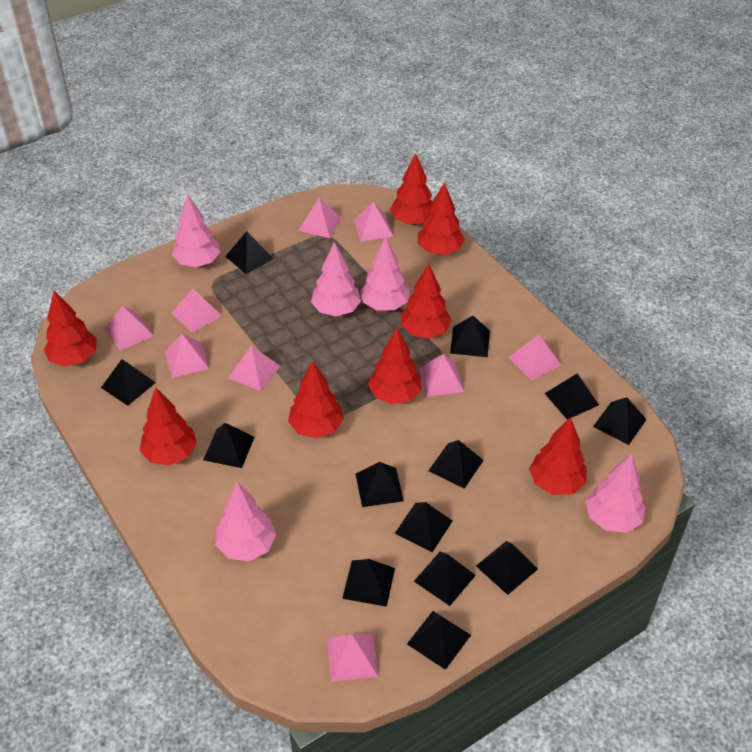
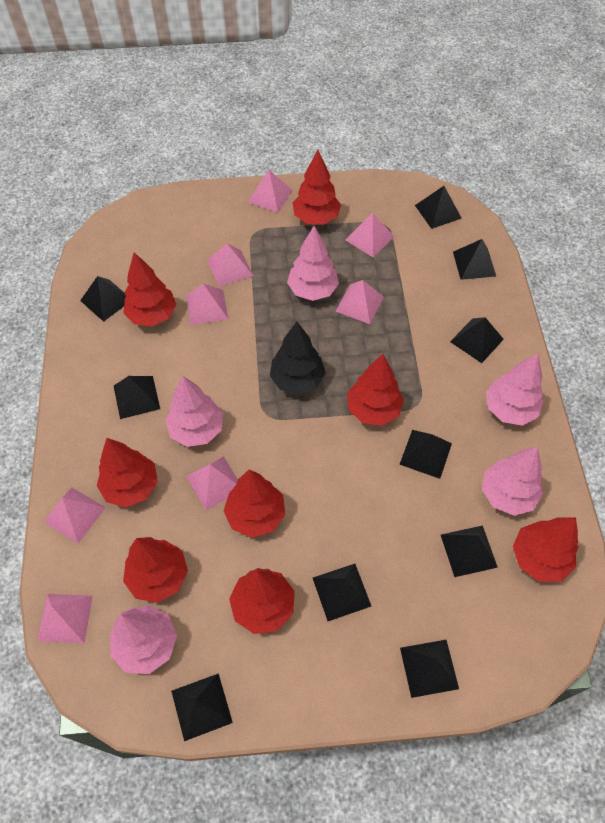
black pyramid: 13 -> 10
black tree: 0 -> 1
pink pyramid: 9 -> 8

